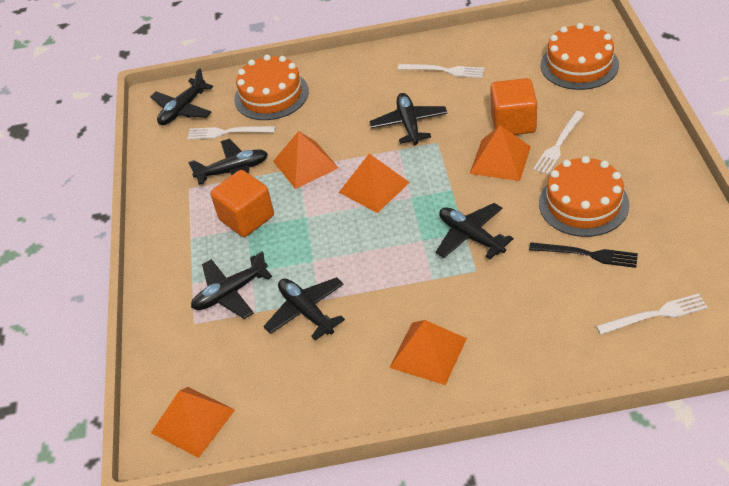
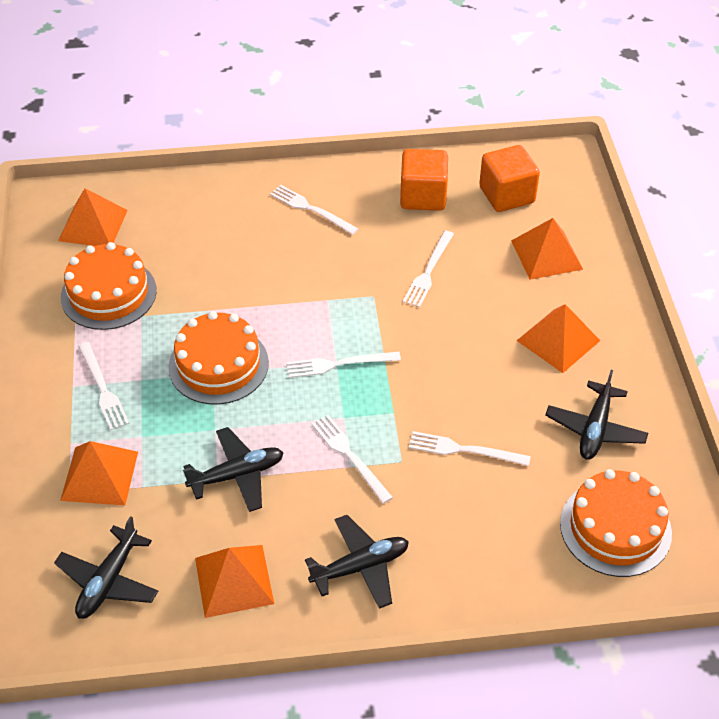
black fork: 1 -> 0
black plane: 6 -> 4
white fork: 4 -> 6

